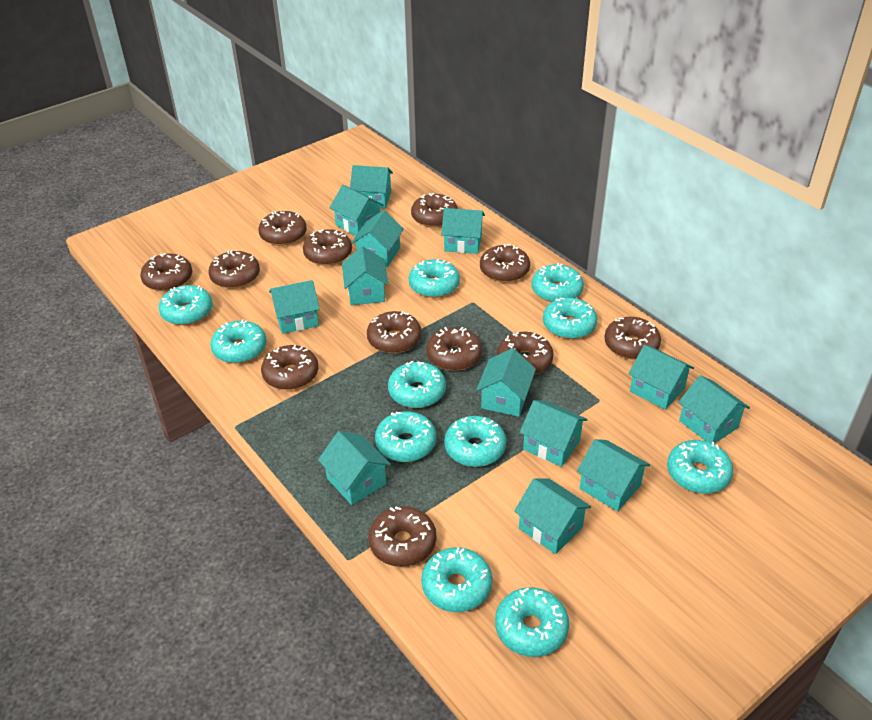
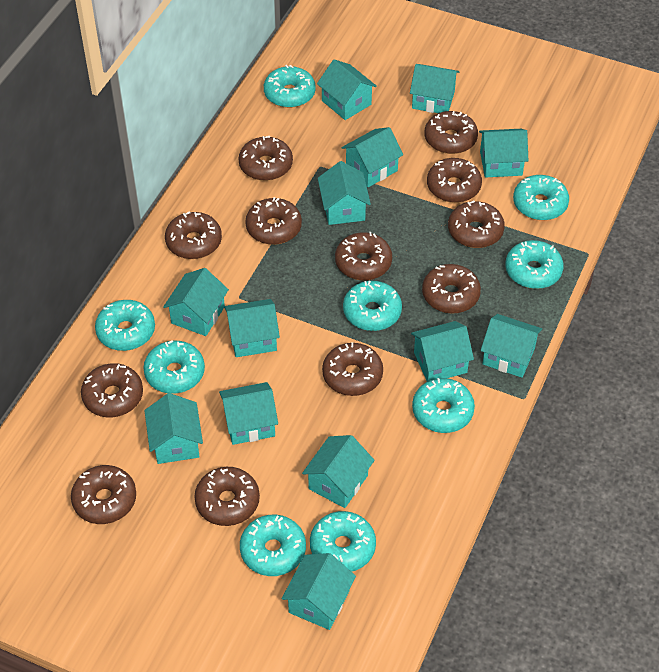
turquoise donut: 11 -> 9

